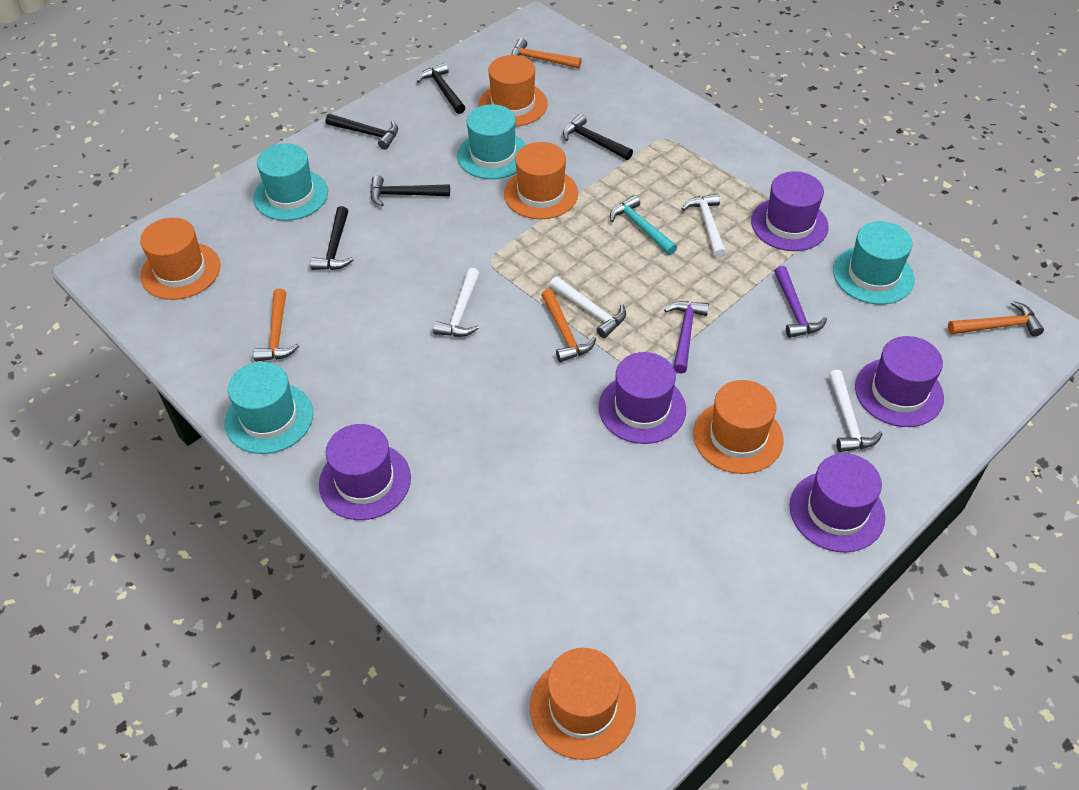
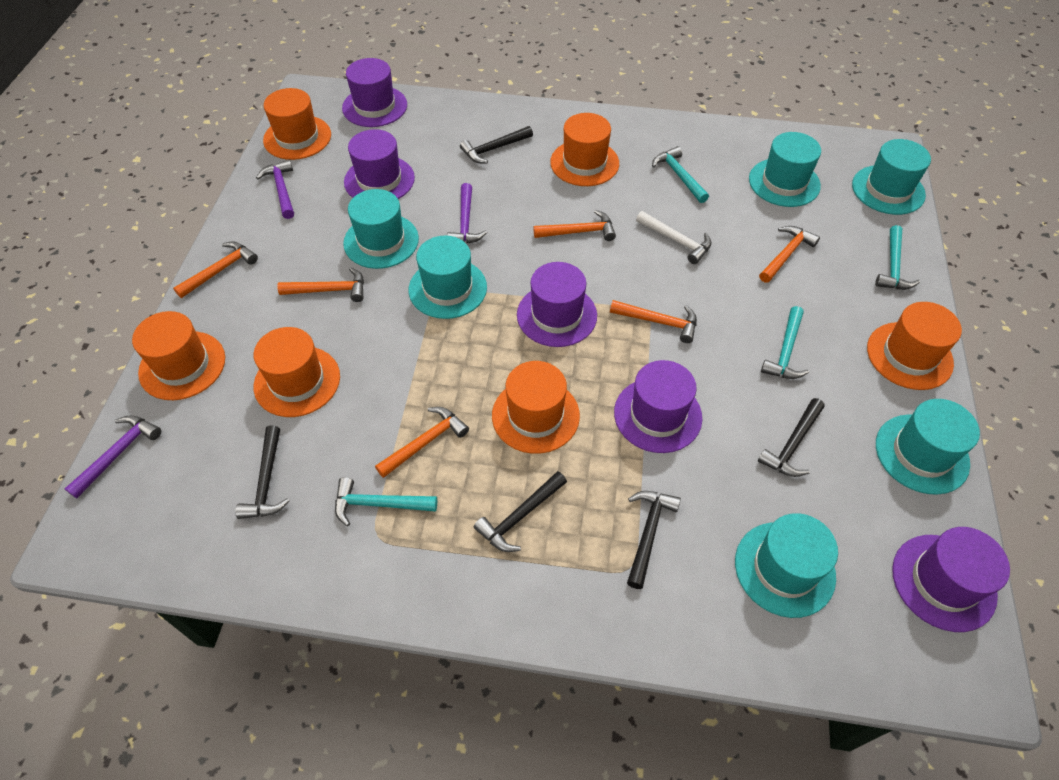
orange hammer: 4 -> 6
orange hat: 5 -> 6
purple hammer: 2 -> 3
turquoise hammer: 1 -> 4
turquoise hat: 4 -> 6
white hammer: 4 -> 1

